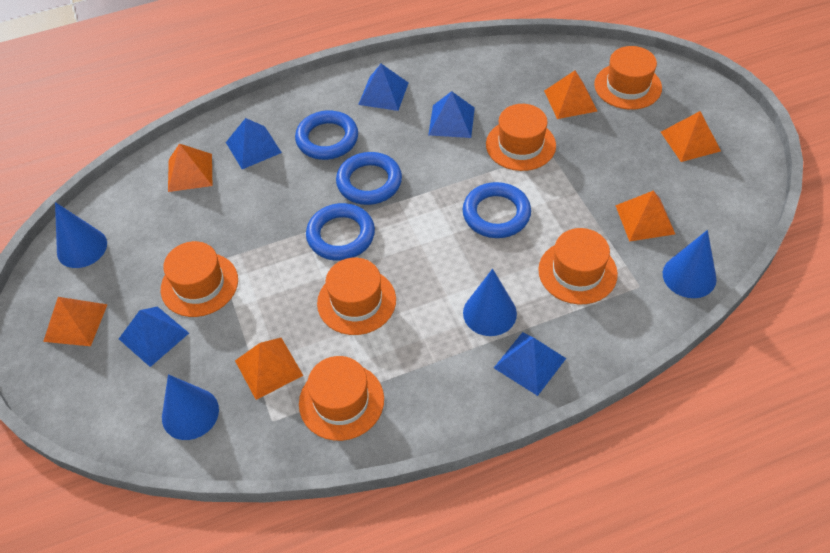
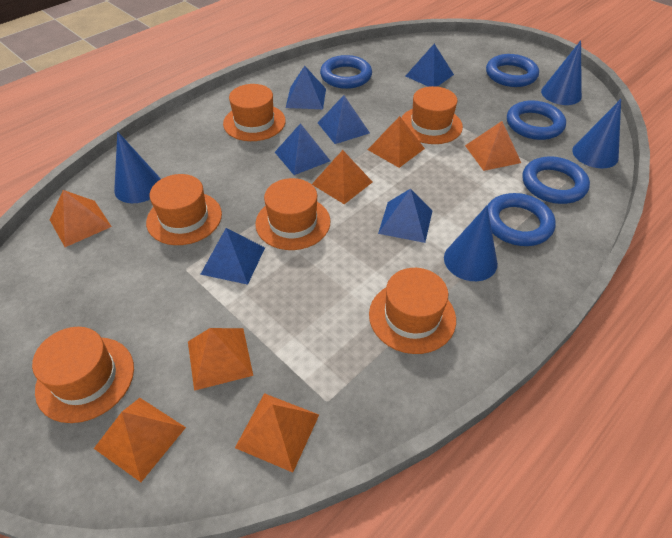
blue pyramid: 5 -> 6
blue ring: 4 -> 5
orange pyramid: 6 -> 7

